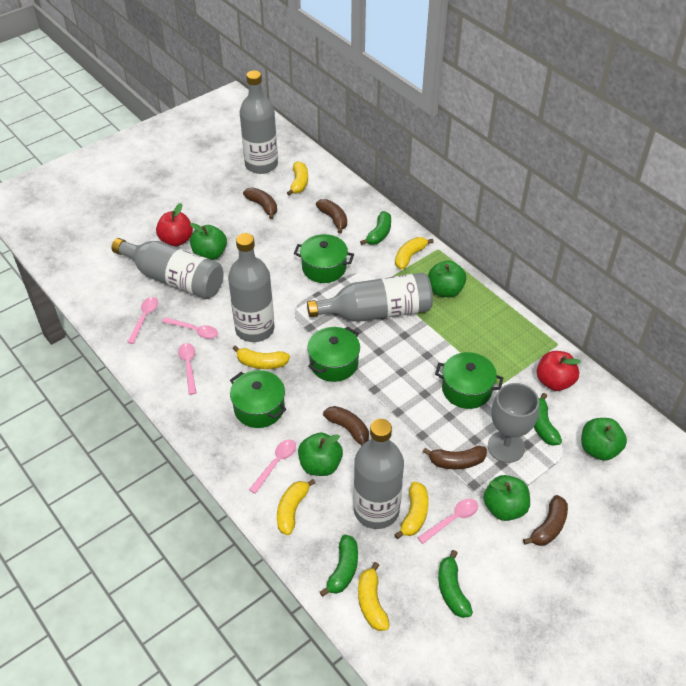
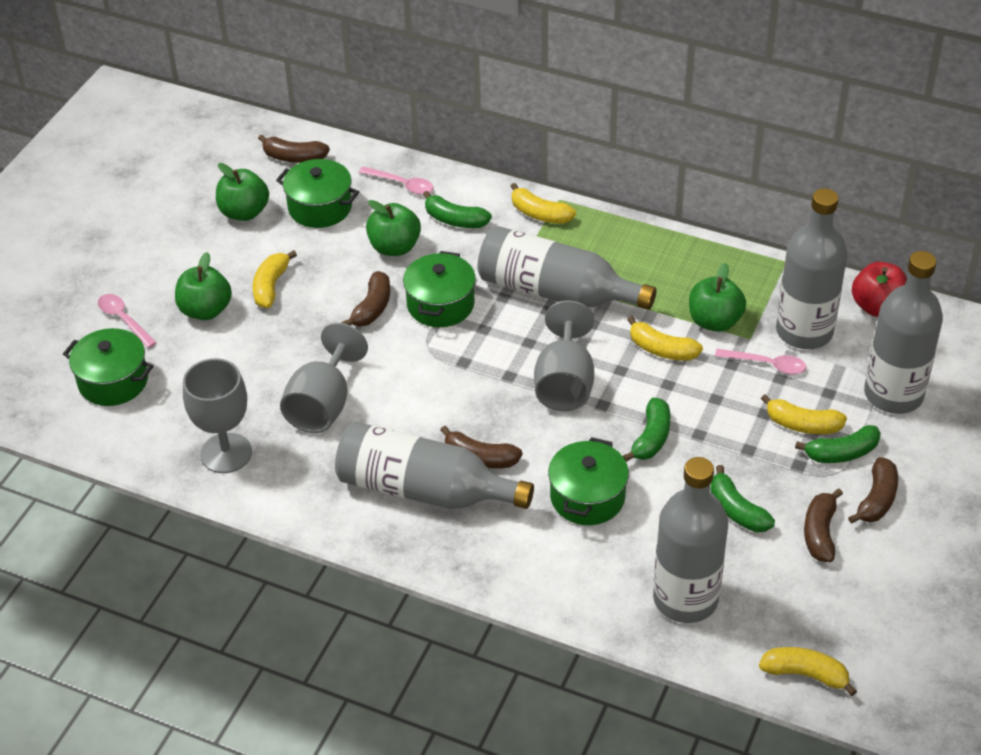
green apple: 5 -> 4
grey goblet: 1 -> 3
pink spoon: 5 -> 3
red apple: 2 -> 1
yellow banana: 6 -> 5

